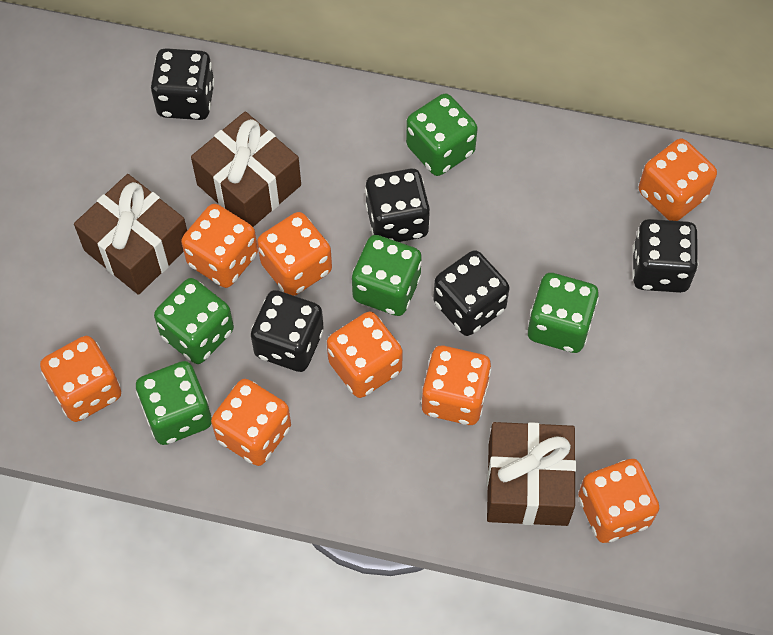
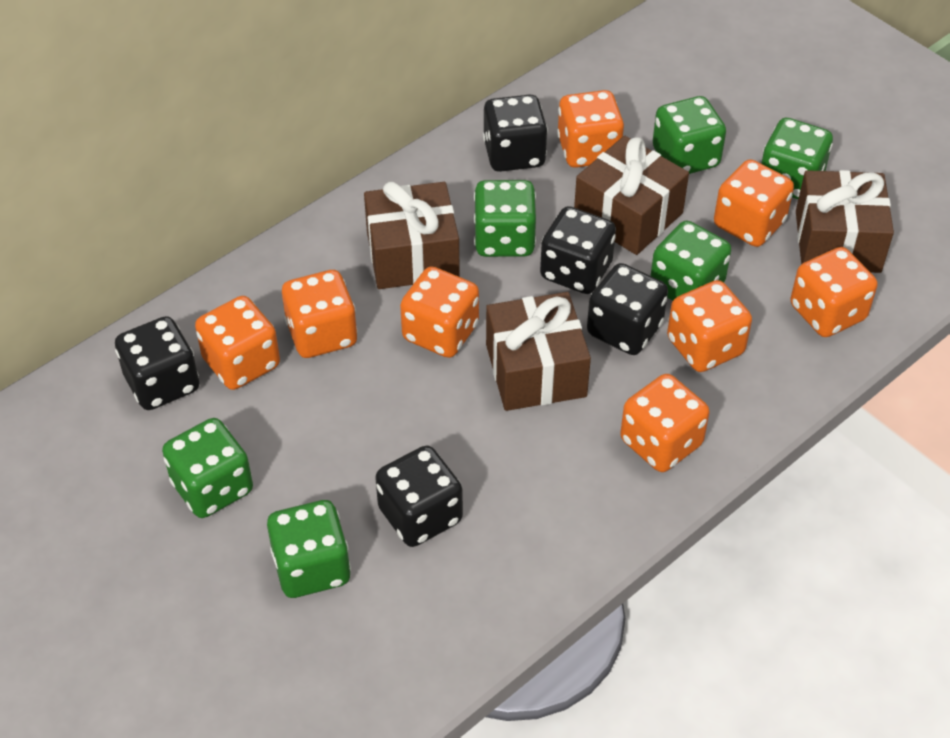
brown gift: 3 -> 4
green dice: 5 -> 6

